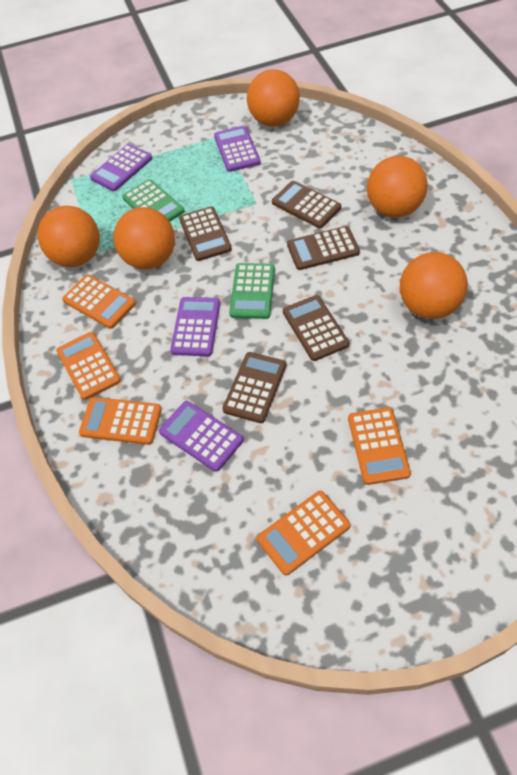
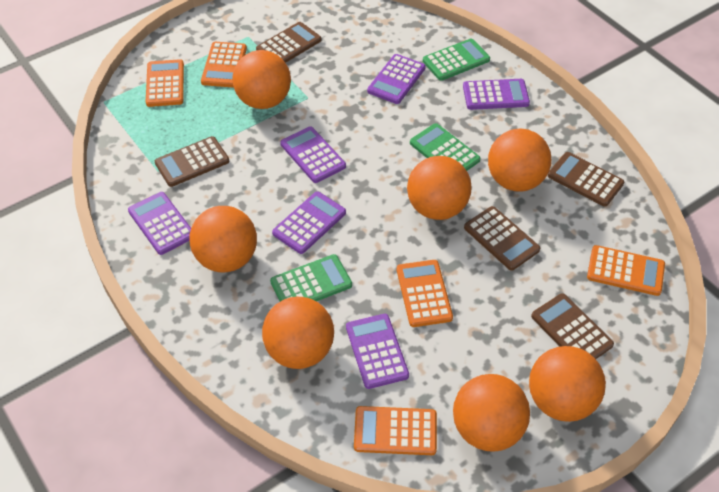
green calculator: 2 -> 3
orange ball: 5 -> 7
purple calculator: 4 -> 6

